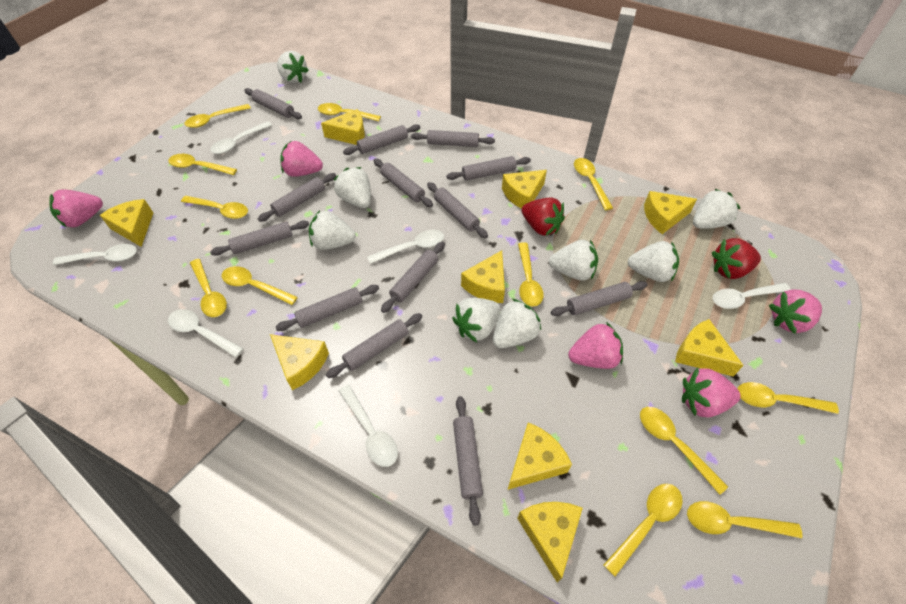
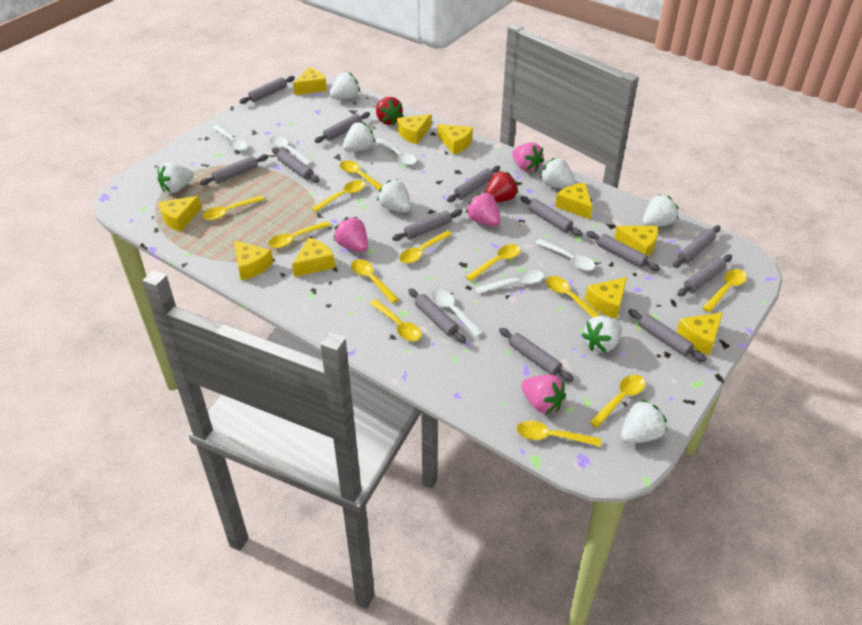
pink strawberry: 5 -> 4
yellow cheese: 9 -> 10

